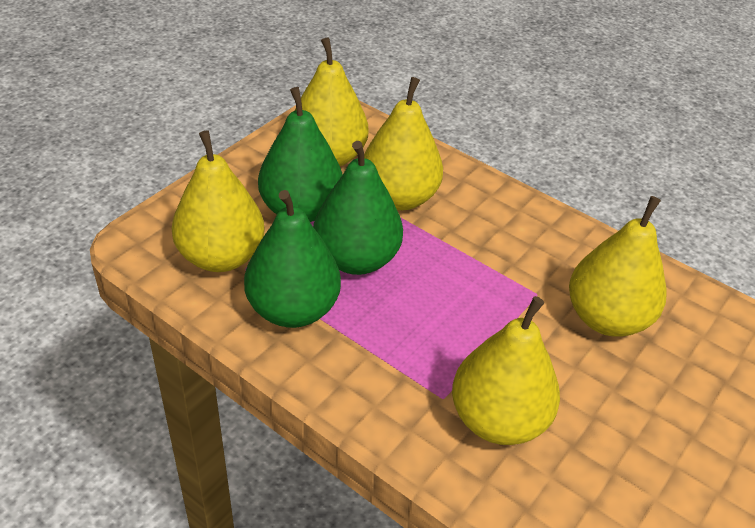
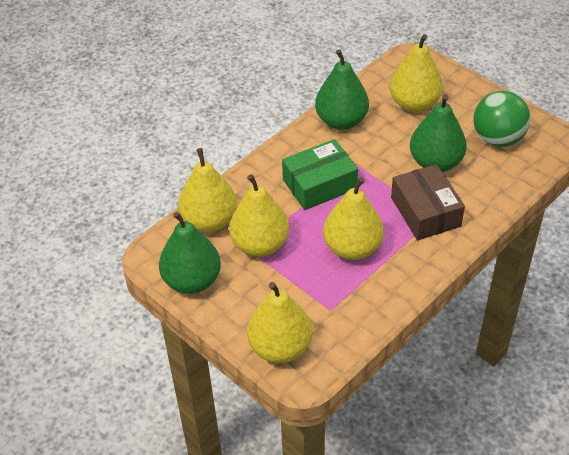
brown box: 0 -> 1
green ball: 0 -> 1
green box: 0 -> 1

